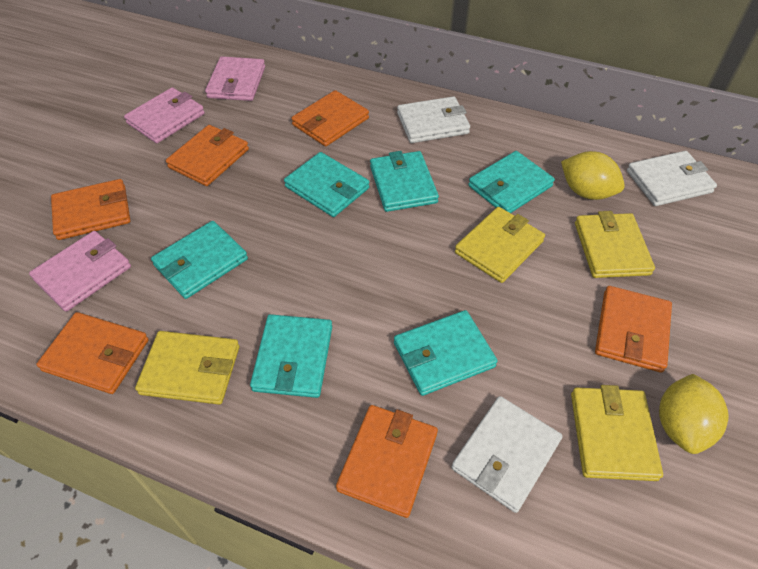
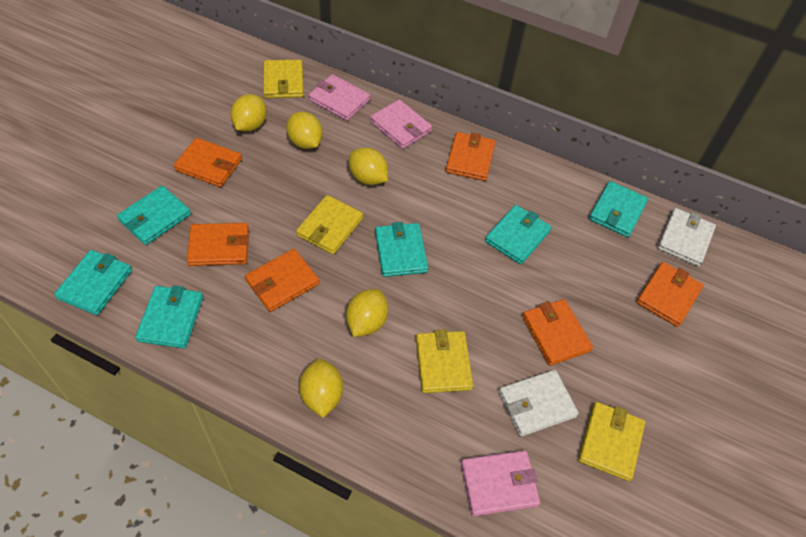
white wallet: 3 -> 2
yellow lemon: 2 -> 5

